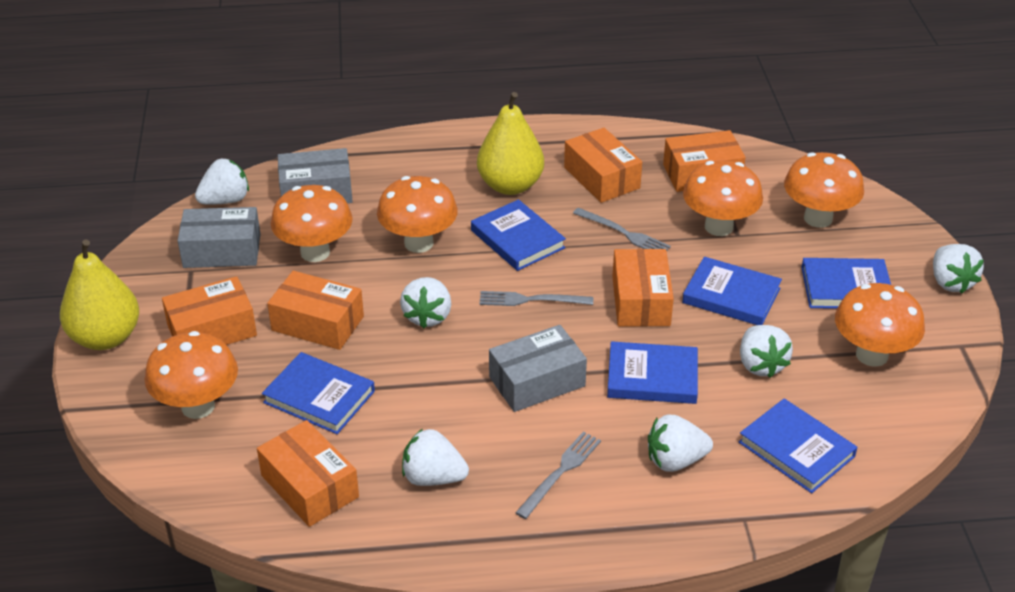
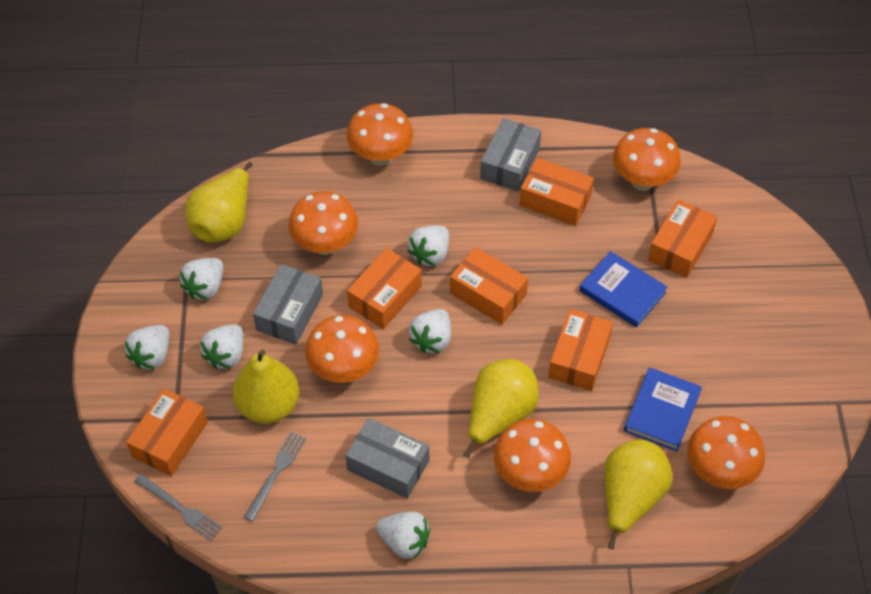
blue book: 6 -> 2
grey fork: 3 -> 2
yellow pear: 2 -> 4

